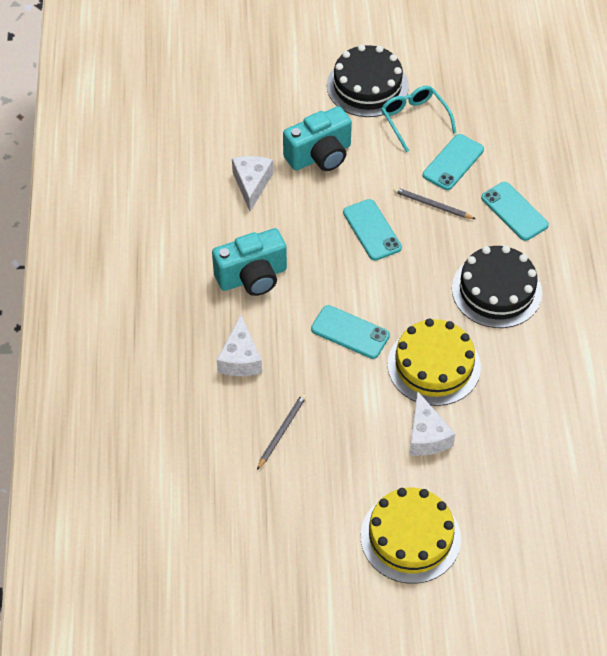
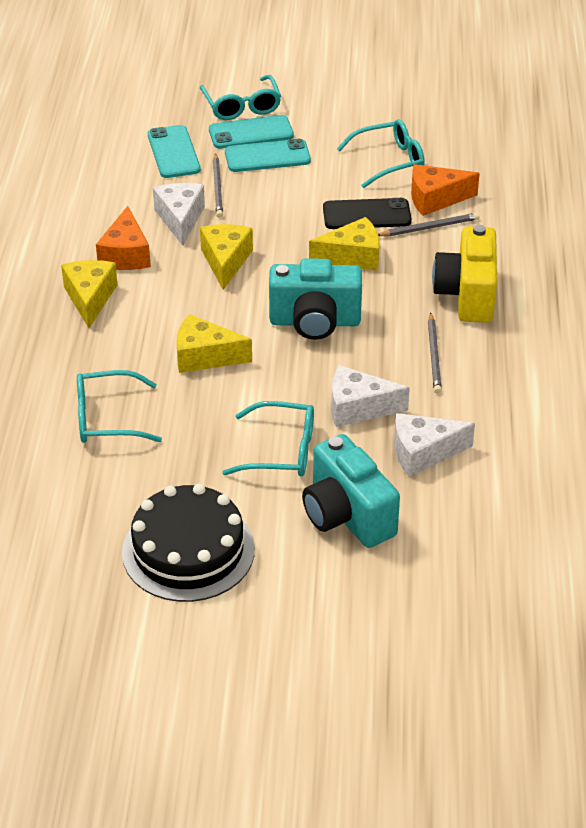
black cake: 2 -> 1
black phone: 0 -> 1
grey pencil: 2 -> 3
orange cheese: 0 -> 2
turquoise glasses: 1 -> 4
turquoise phone: 4 -> 3
yellow cake: 2 -> 0
yellow camera: 0 -> 1
yellow cheese: 0 -> 4

